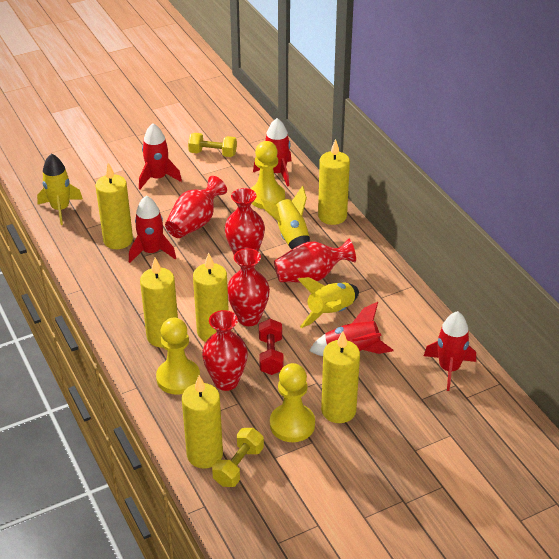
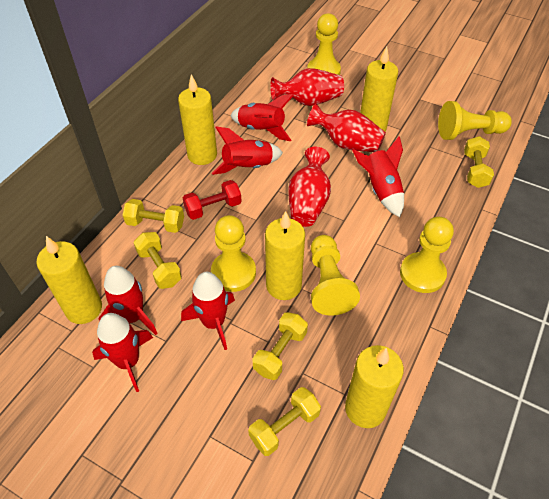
red rocket: 5 -> 6
red vase: 5 -> 3
yellow candle: 6 -> 5
yellow dumbbell: 2 -> 5
yellow pawn: 3 -> 5
yellow rocket: 3 -> 0

